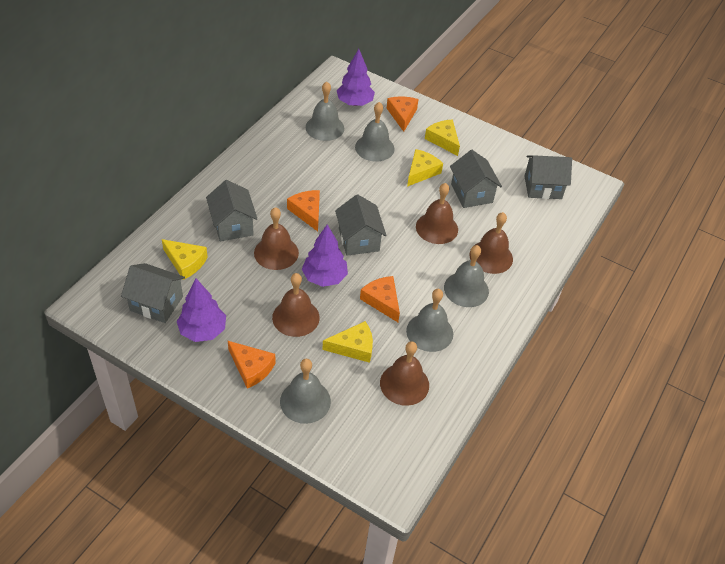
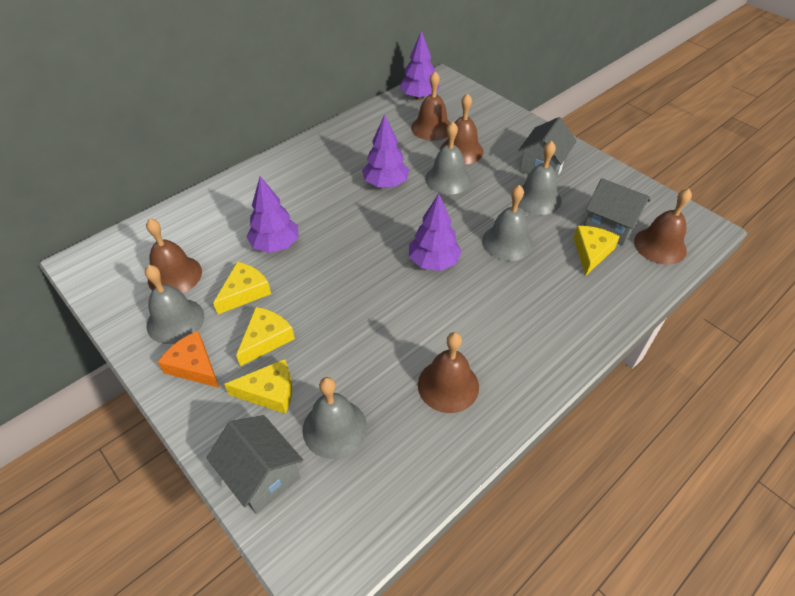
grey house: 5 -> 3
orange cheese: 4 -> 1
purple tree: 3 -> 4

